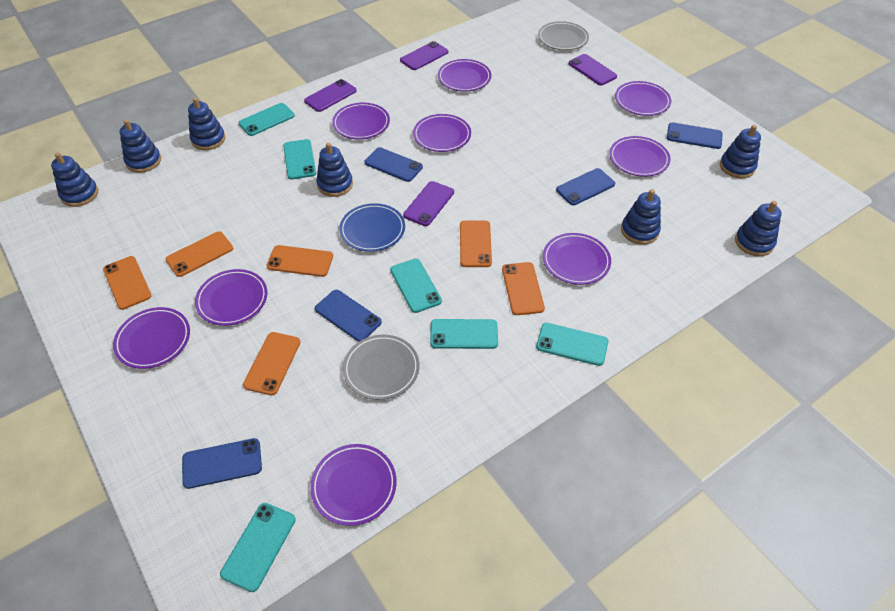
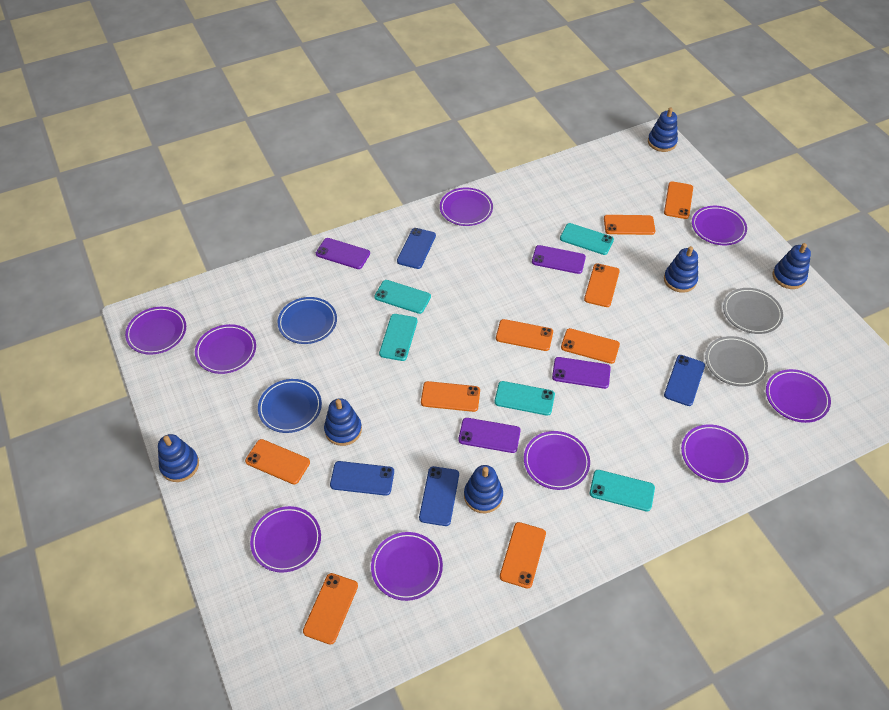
blue phone: 5 -> 4
blue plate: 1 -> 2
blue stacking toy: 7 -> 6
orange phone: 6 -> 9
turquoise phone: 6 -> 5

